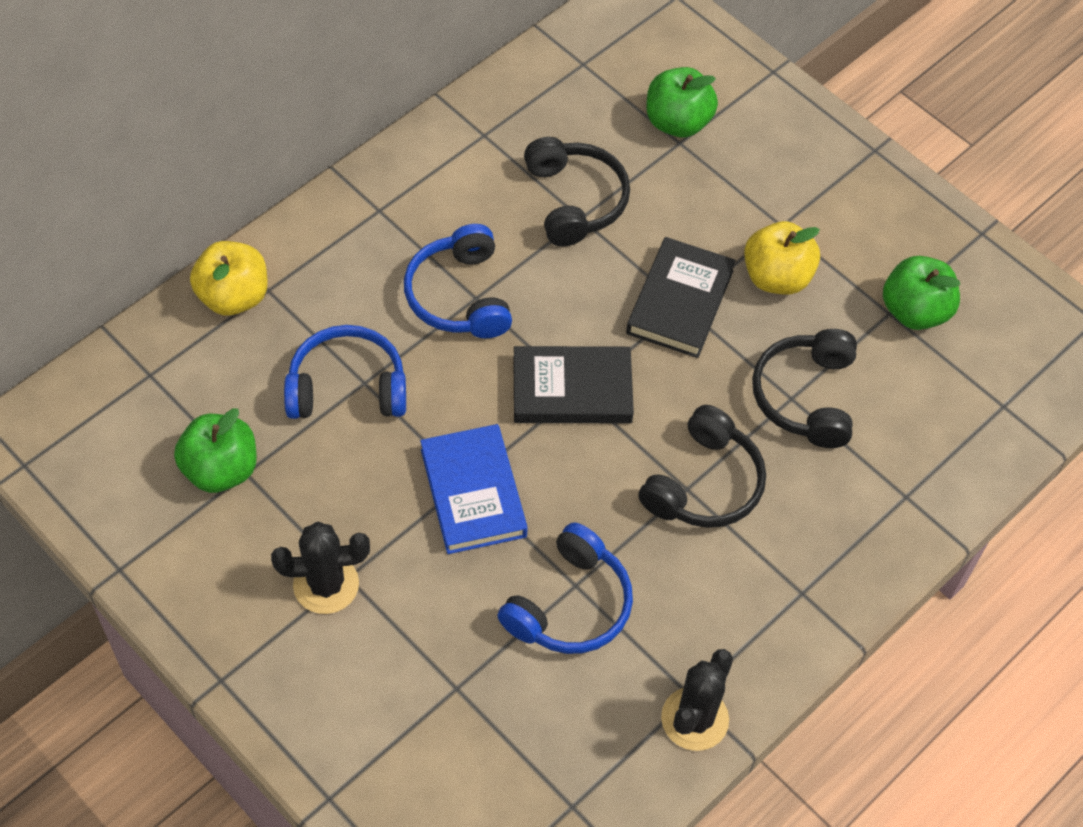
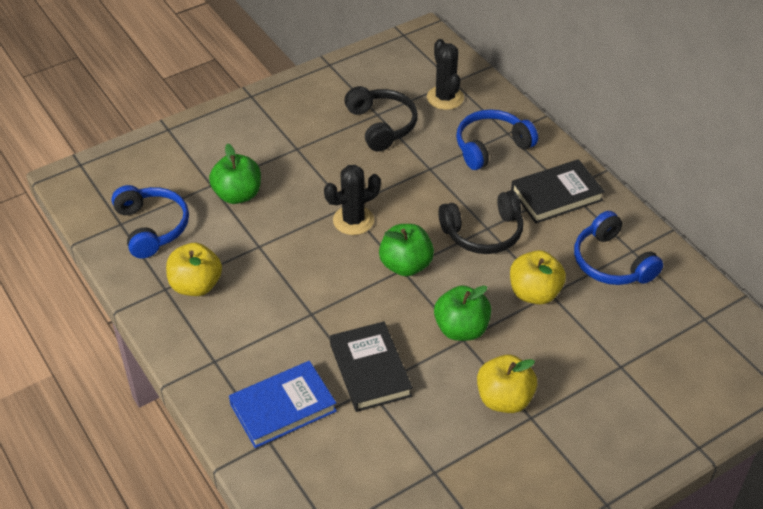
black headphones: 3 -> 2
yellow apple: 2 -> 3

